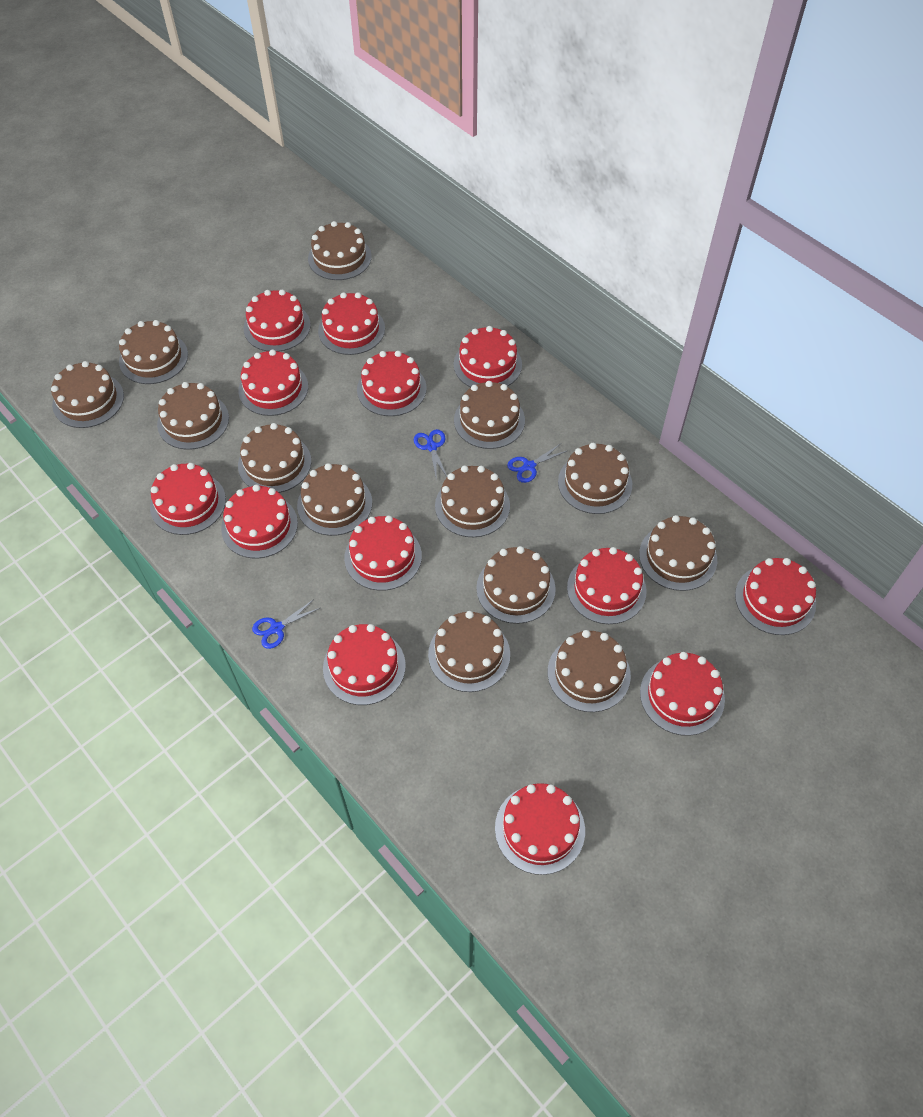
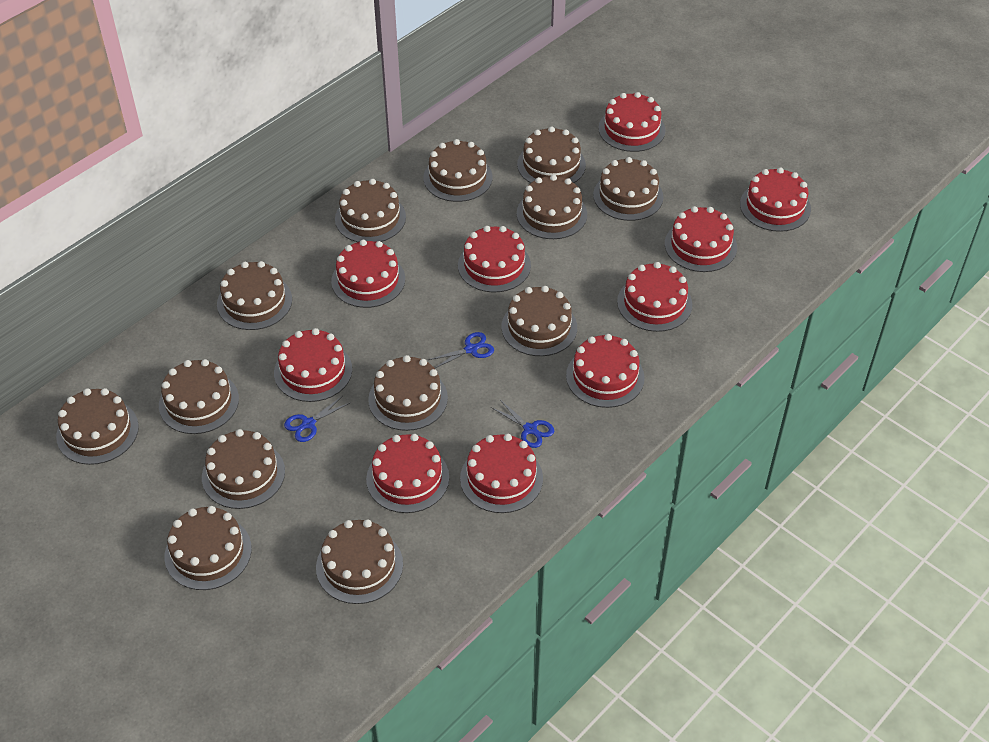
red cake: 13 -> 10

